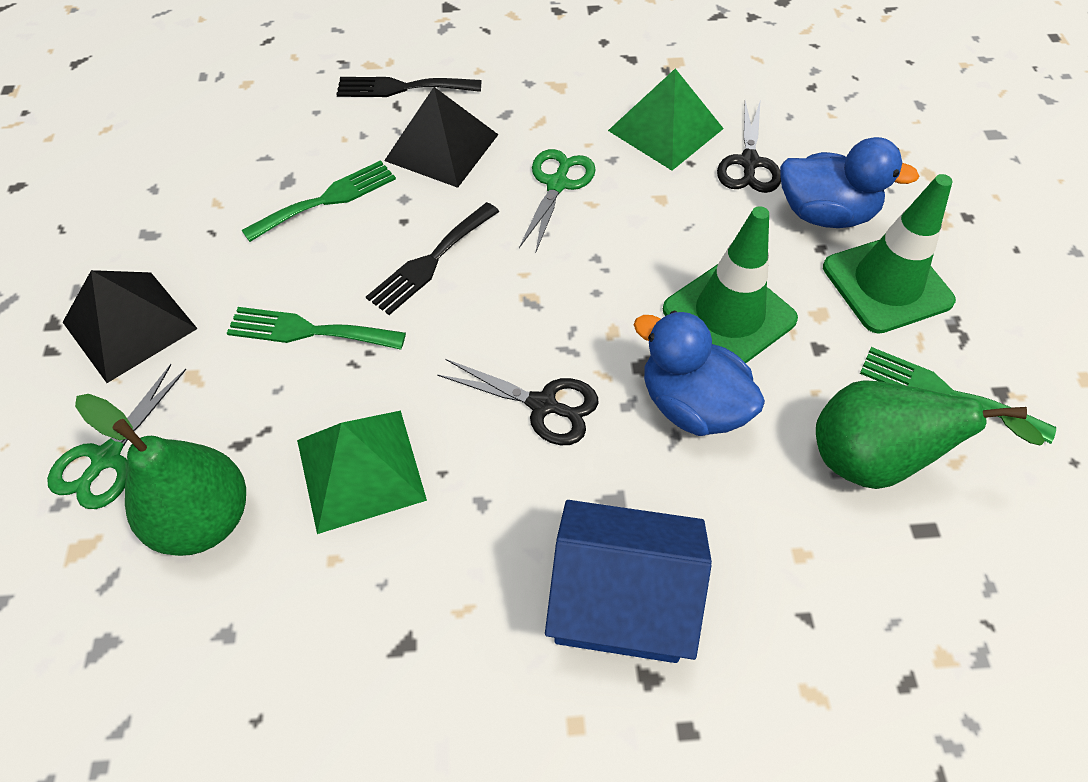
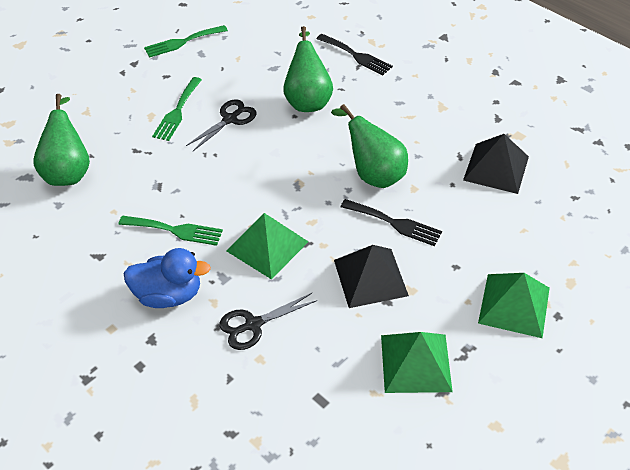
blue duck: 2 -> 1
blue house: 1 -> 0
green pear: 2 -> 3
green pyramid: 2 -> 3
green scissors: 2 -> 0
green traffic cone: 2 -> 0

